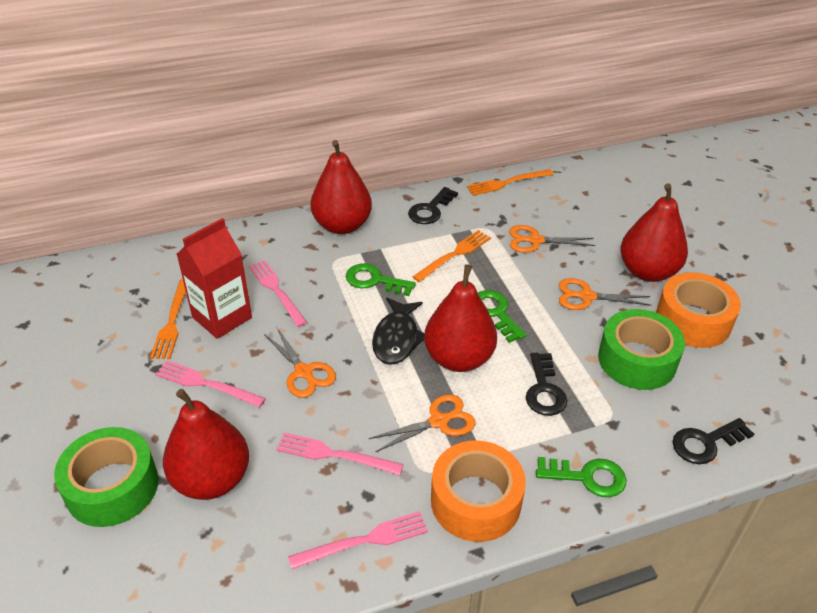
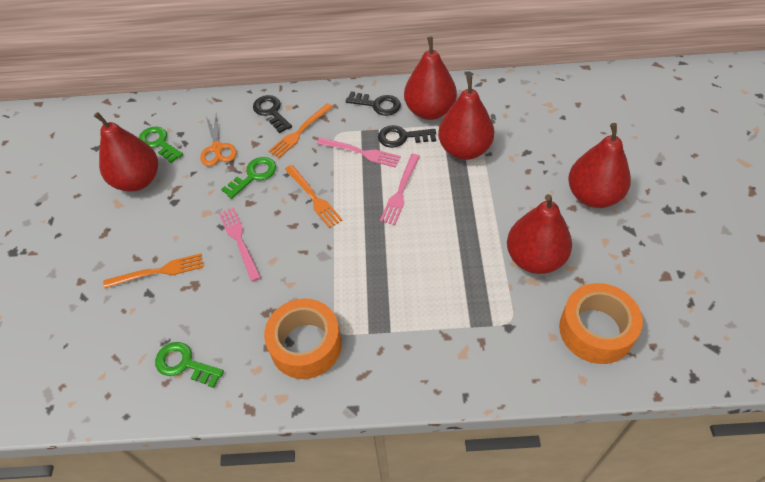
black fish: 1 -> 0
green tape: 2 -> 0
orange scissors: 4 -> 1
pink fork: 4 -> 3
red carton: 1 -> 0
red pear: 4 -> 5

